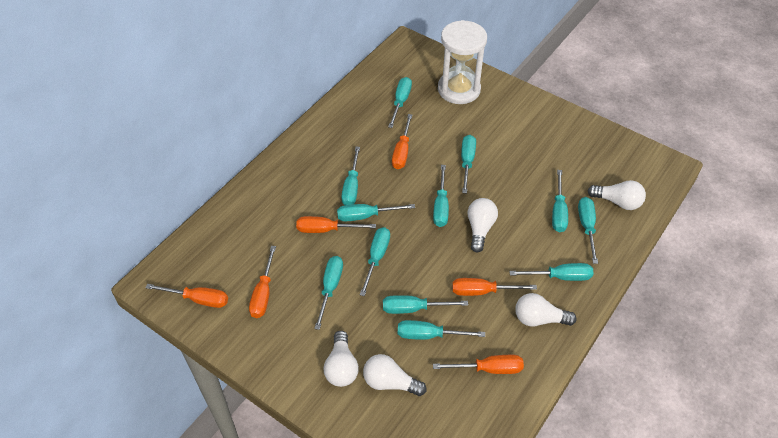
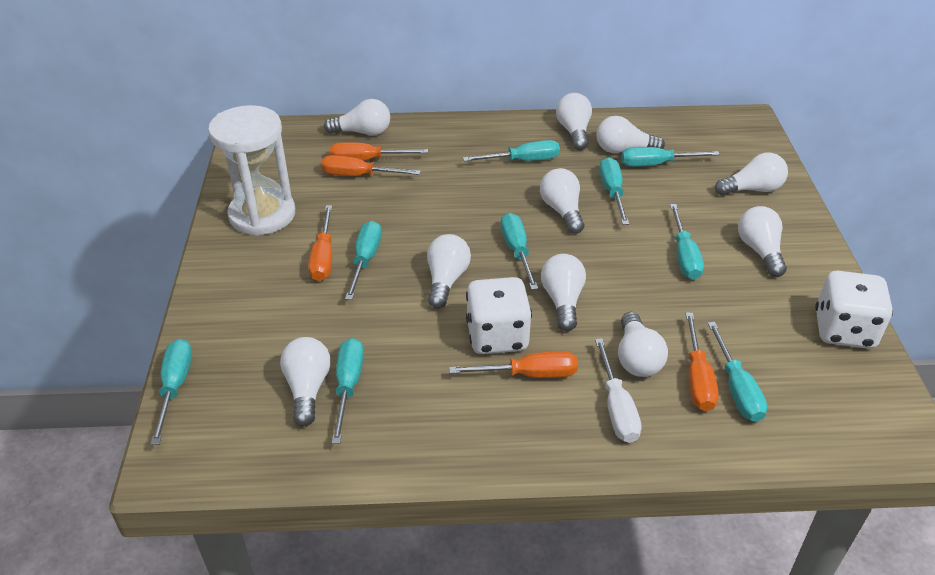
orange screwdriver: 6 -> 5
turquoise screwdriver: 12 -> 9
white dice: 0 -> 2
white light bulb: 5 -> 10
white screwdriver: 0 -> 1

